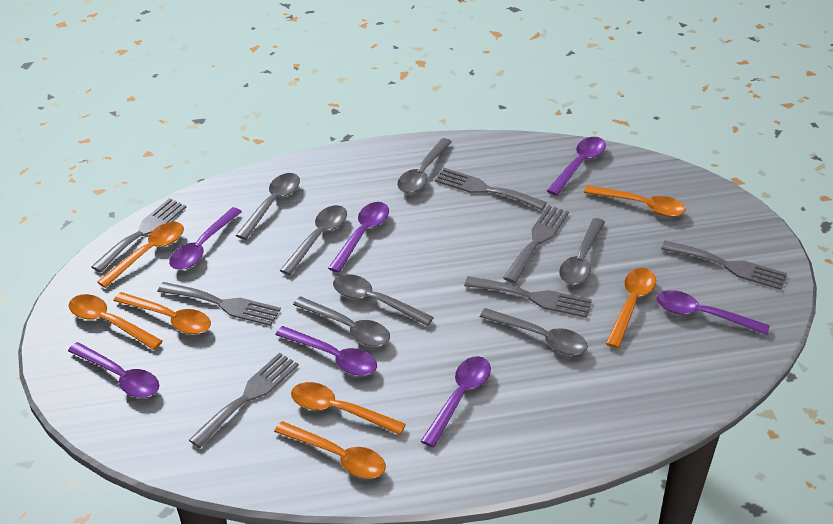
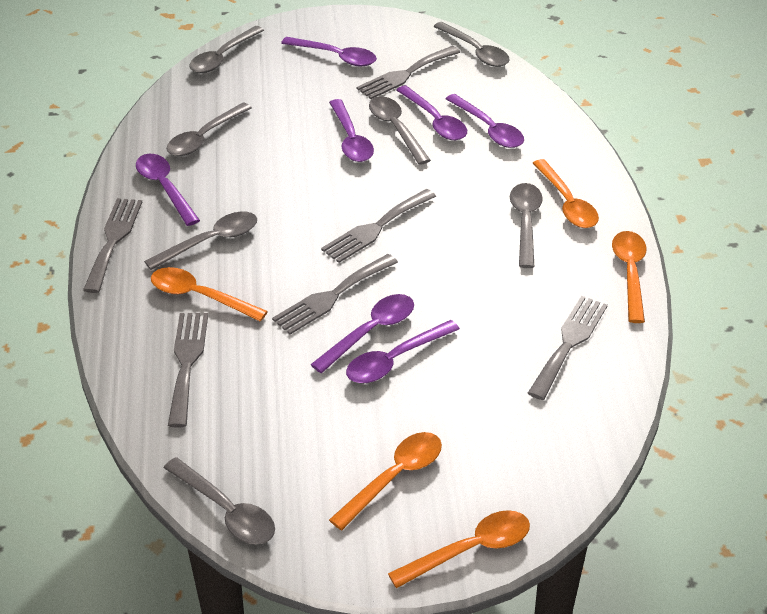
grey fork: 7 -> 6
orange spoon: 7 -> 5

